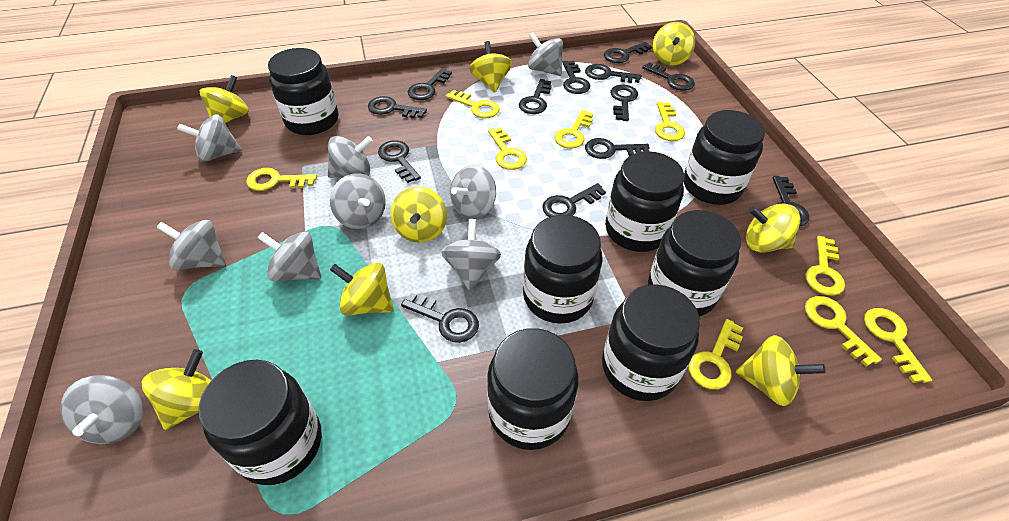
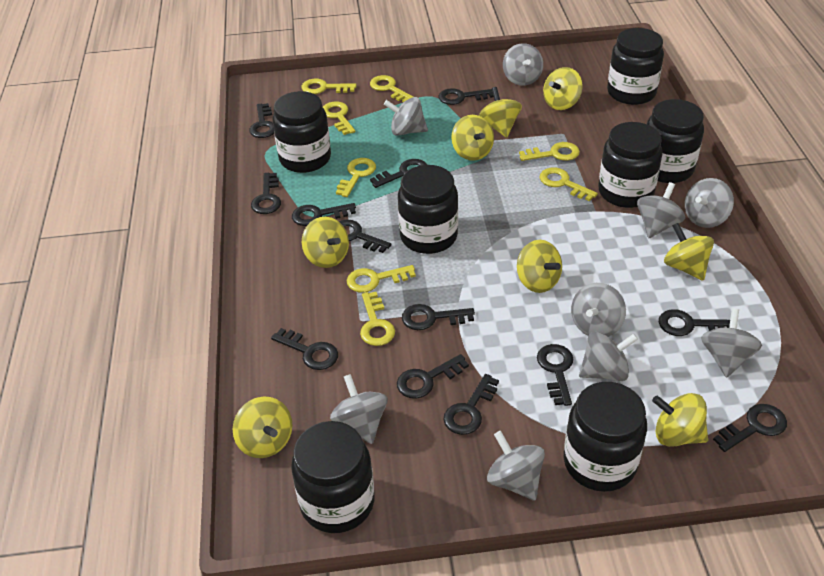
black jar: 8 -> 7
yellow key: 9 -> 8

